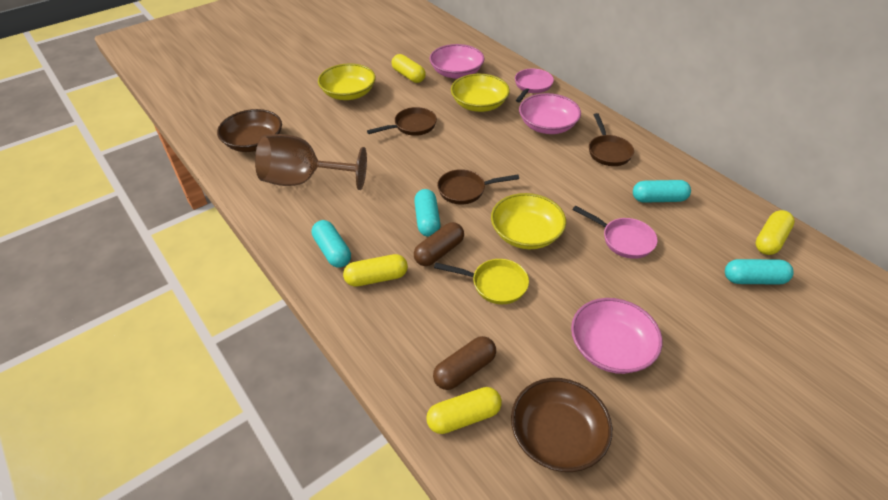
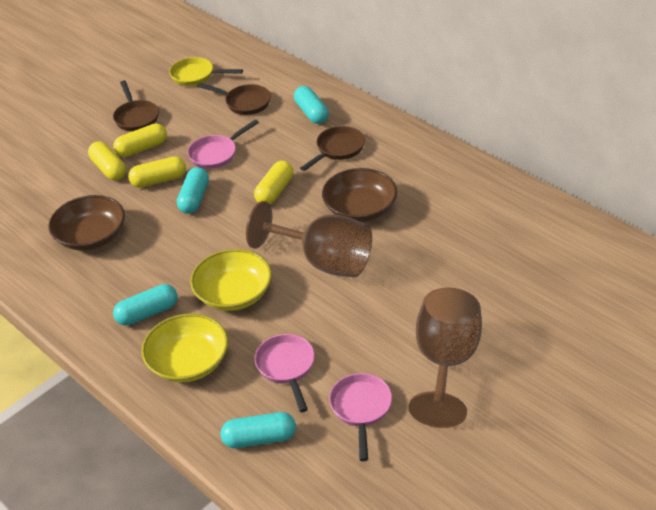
brown capsule: 2 -> 0
brown goblet: 1 -> 2
pink bowl: 3 -> 0
pink pan: 2 -> 3
yellow bowl: 3 -> 2

